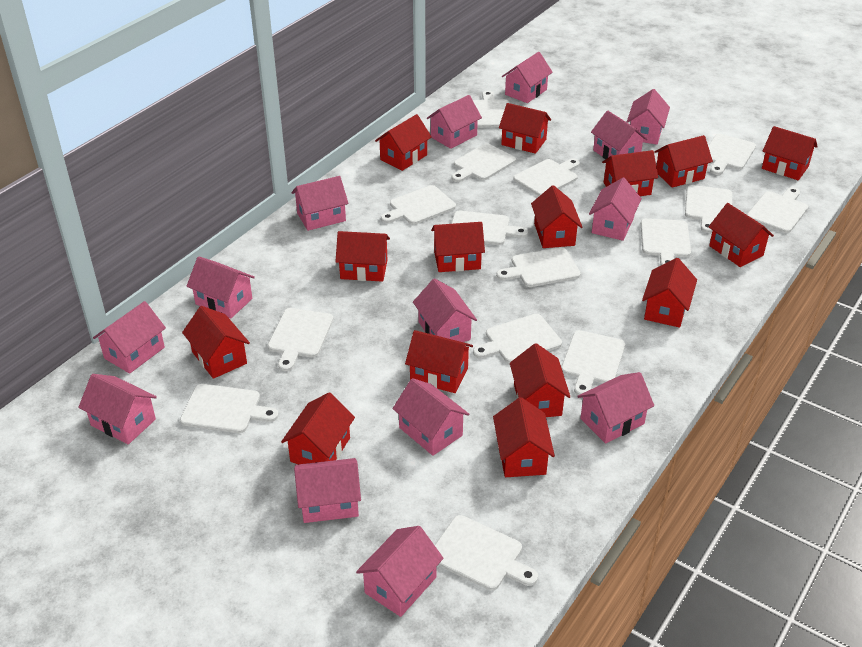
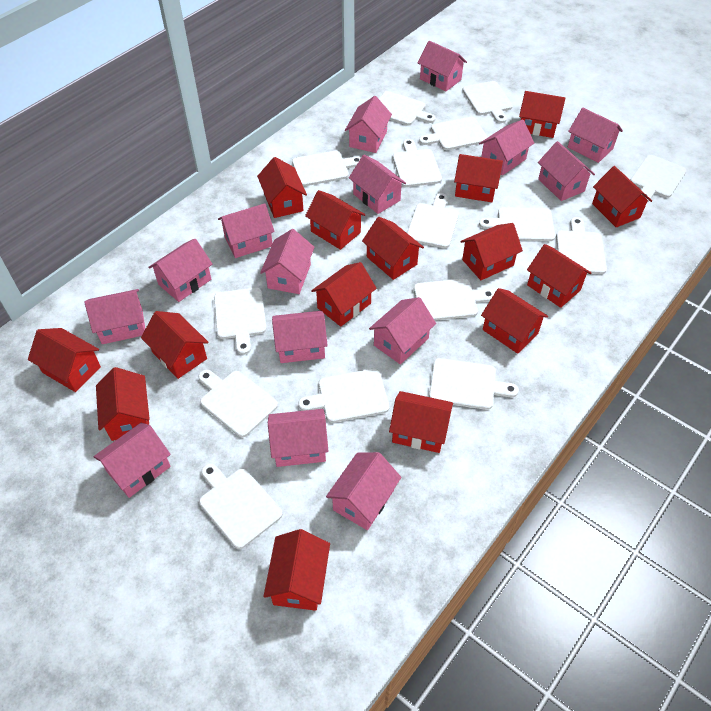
pink house: 14 -> 15

